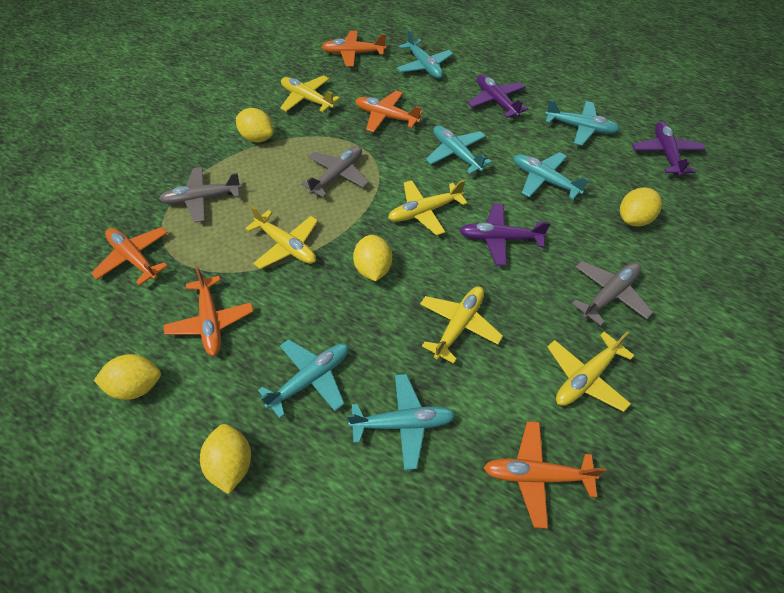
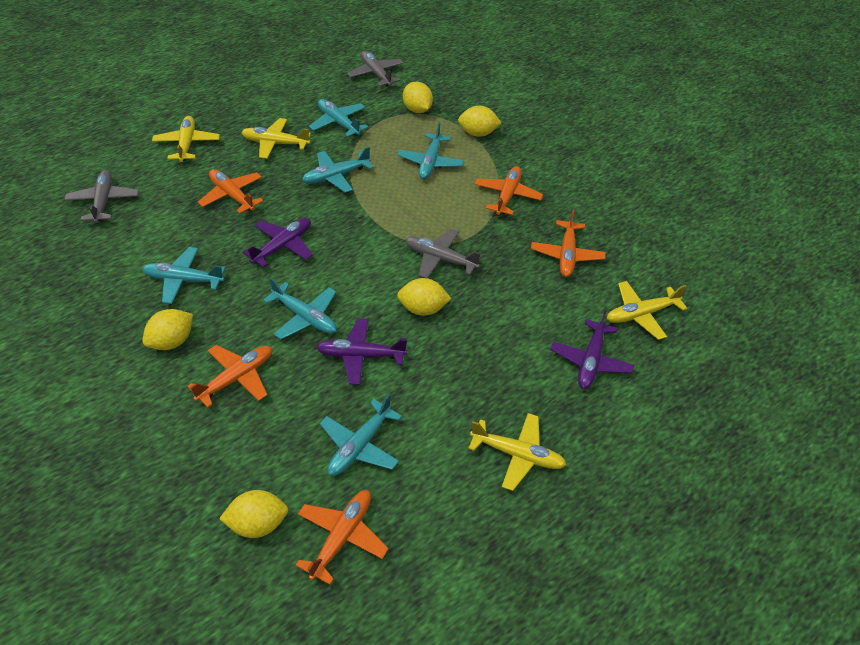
yellow plane: 5 -> 4

